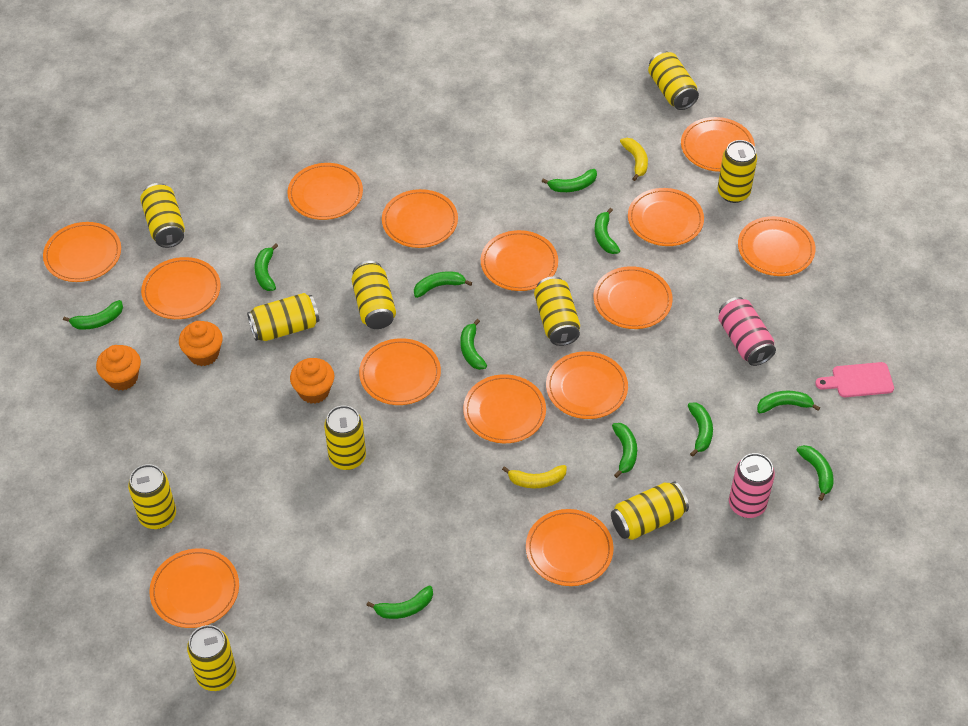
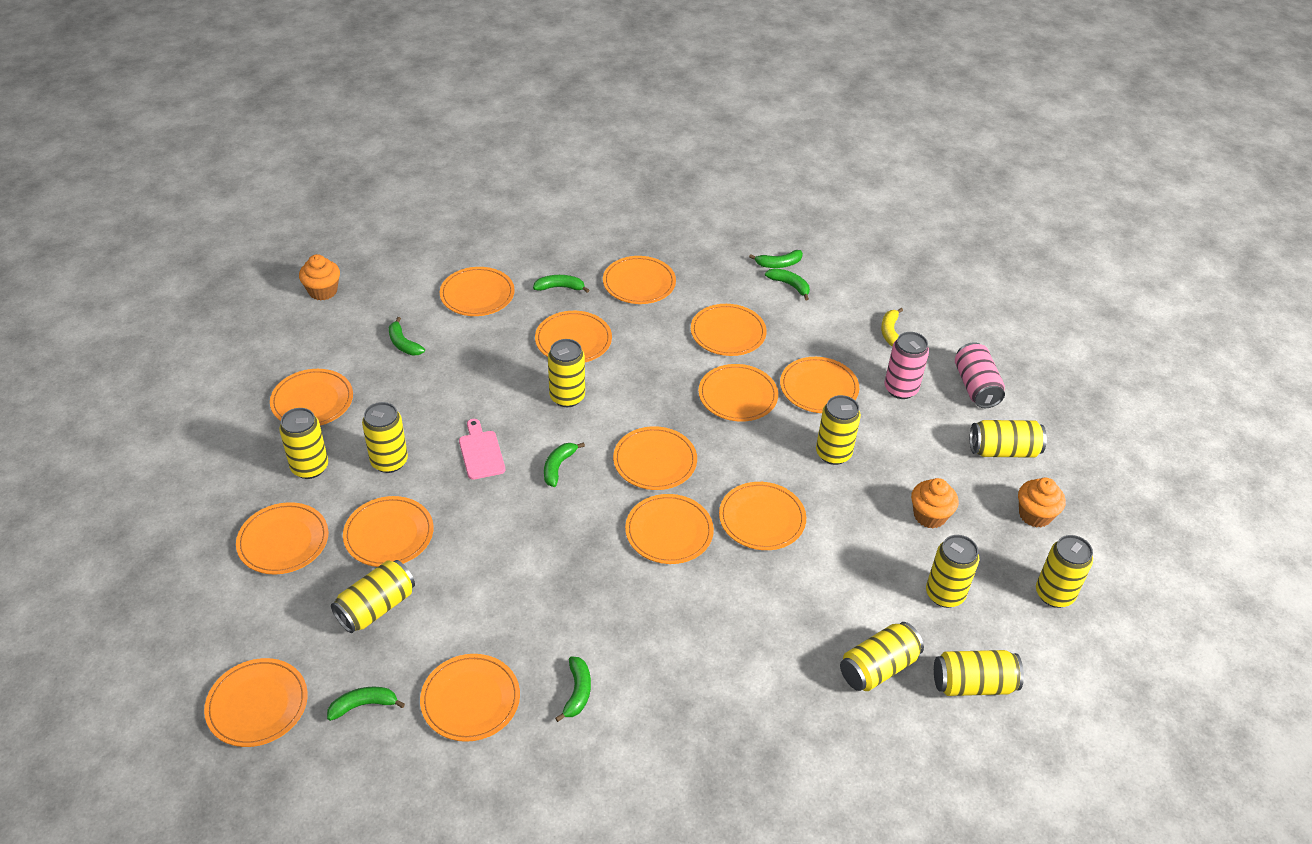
green banana: 11 -> 7
yellow banana: 2 -> 1

